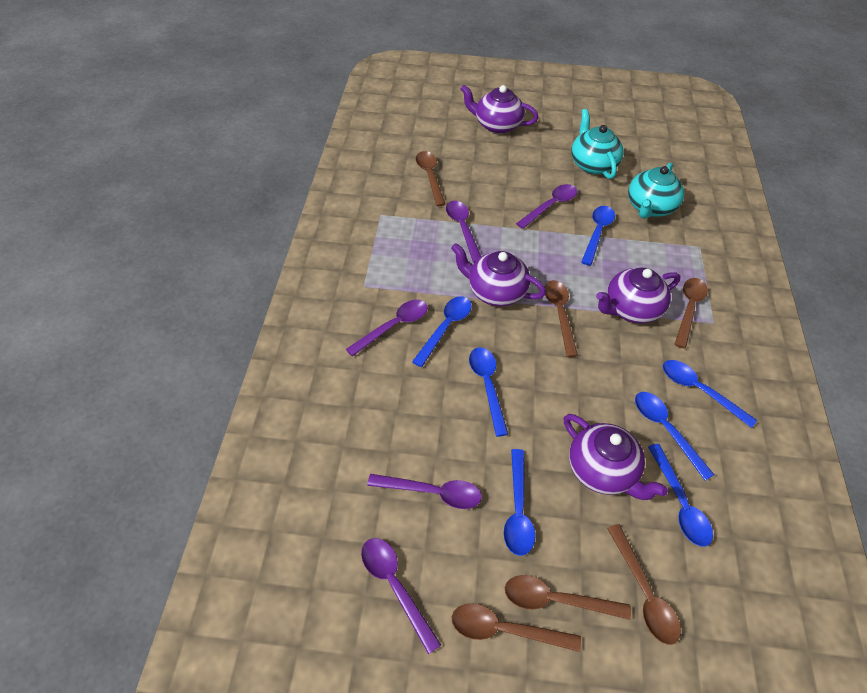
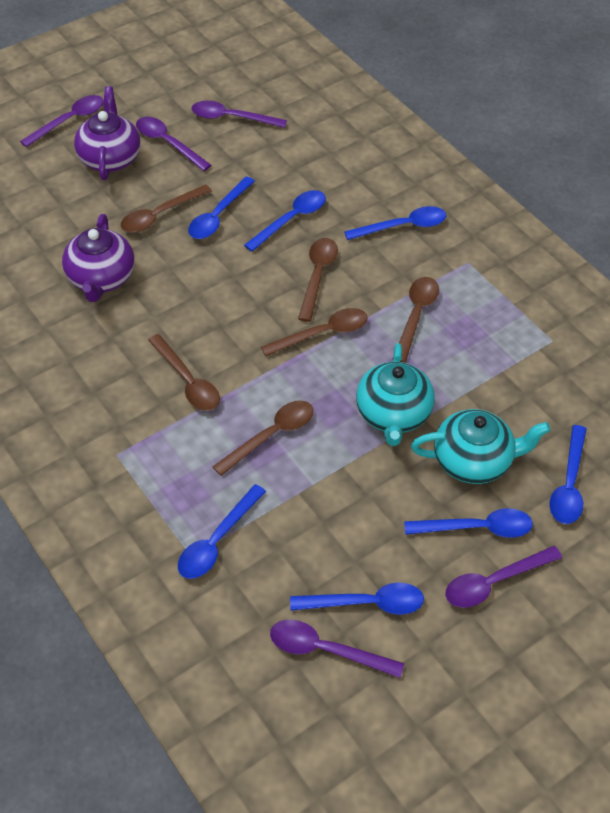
purple teapot: 4 -> 2

